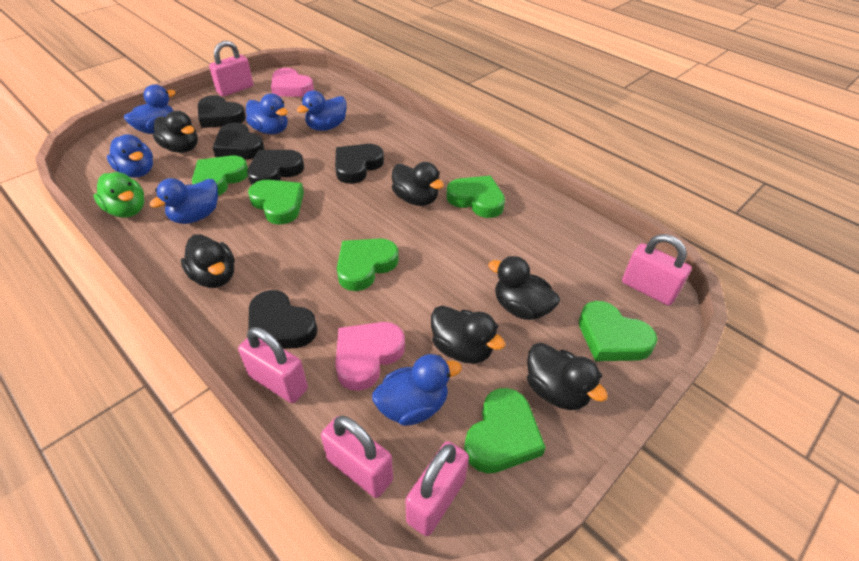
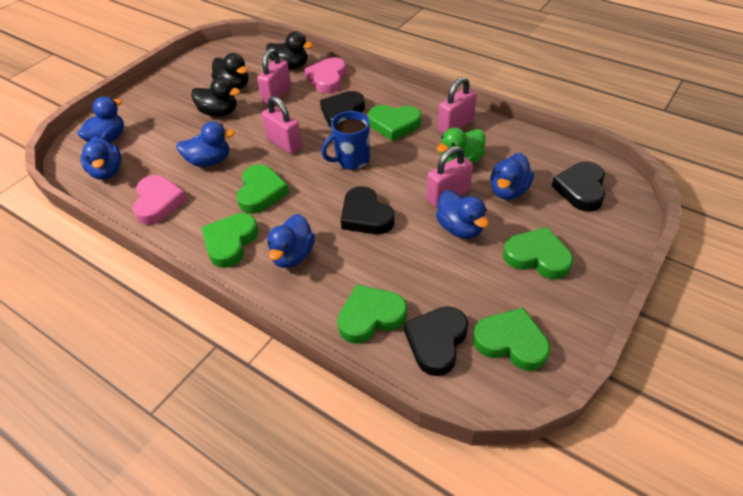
black duck: 6 -> 3
black heart: 5 -> 4
blue mug: 0 -> 1
pink padlock: 5 -> 4

